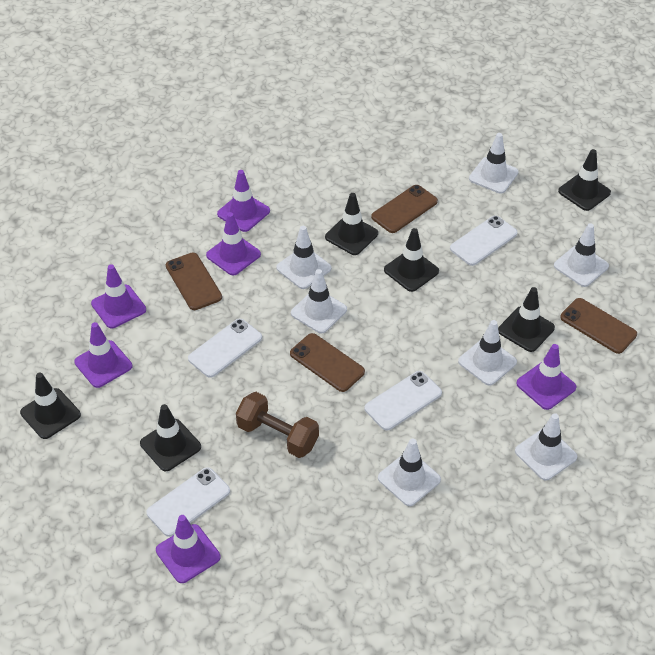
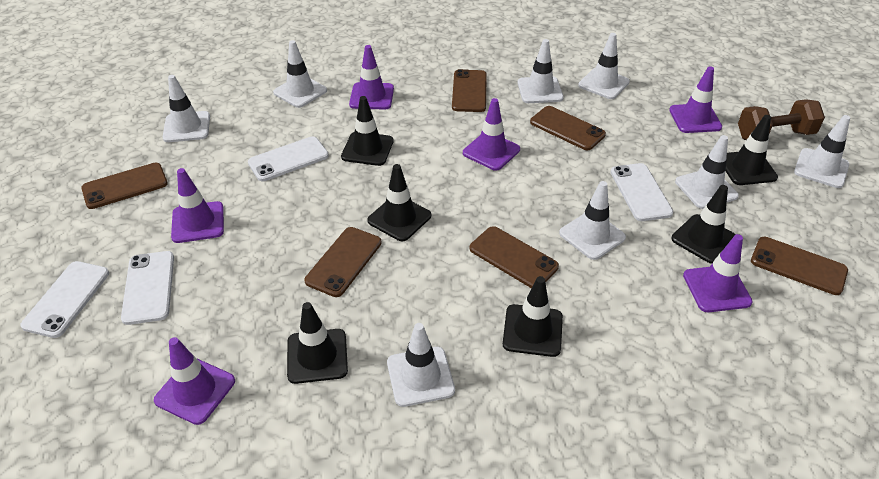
brown phone: 4 -> 6
white traffic cone: 7 -> 8

